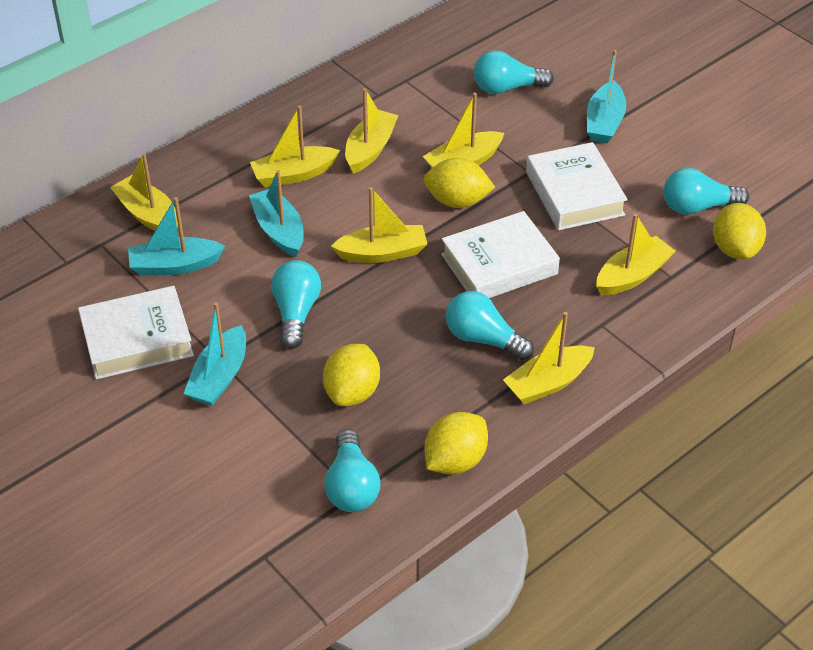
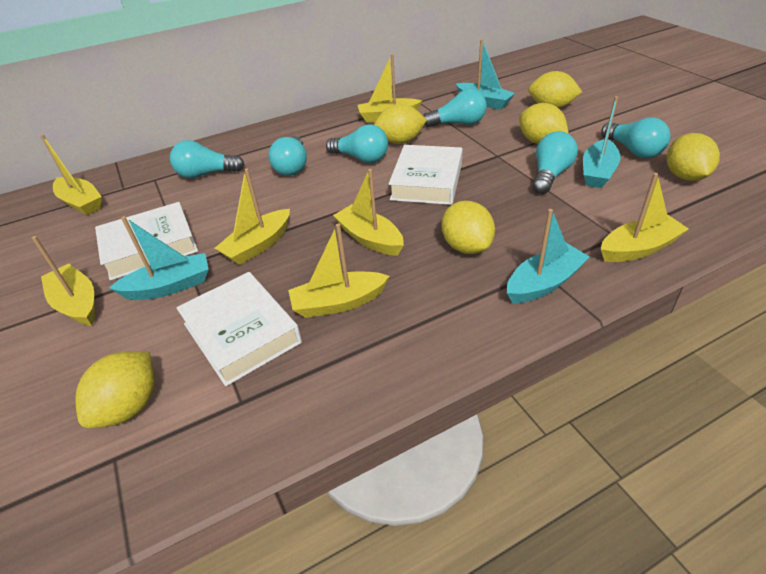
turquoise light bulb: 5 -> 6
yellow lemon: 4 -> 6

